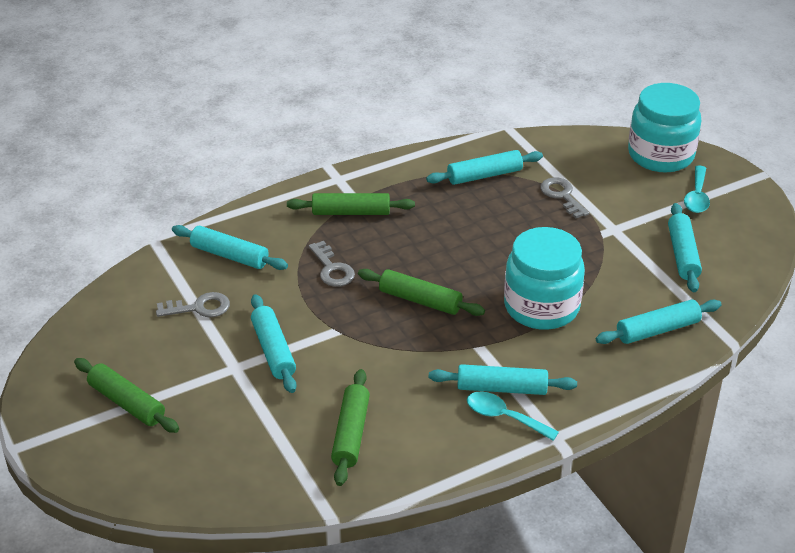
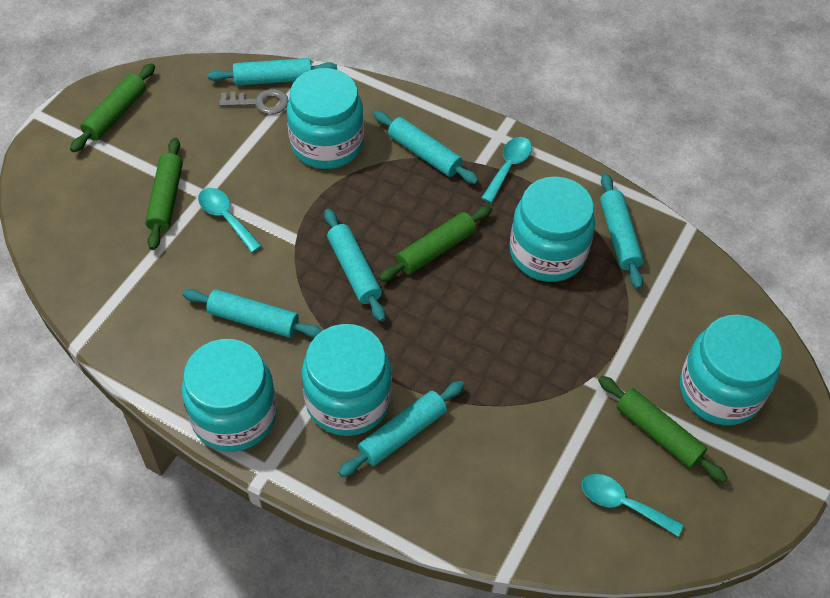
grey key: 3 -> 1
turquoise jar: 2 -> 5
turquoise spoon: 2 -> 3

